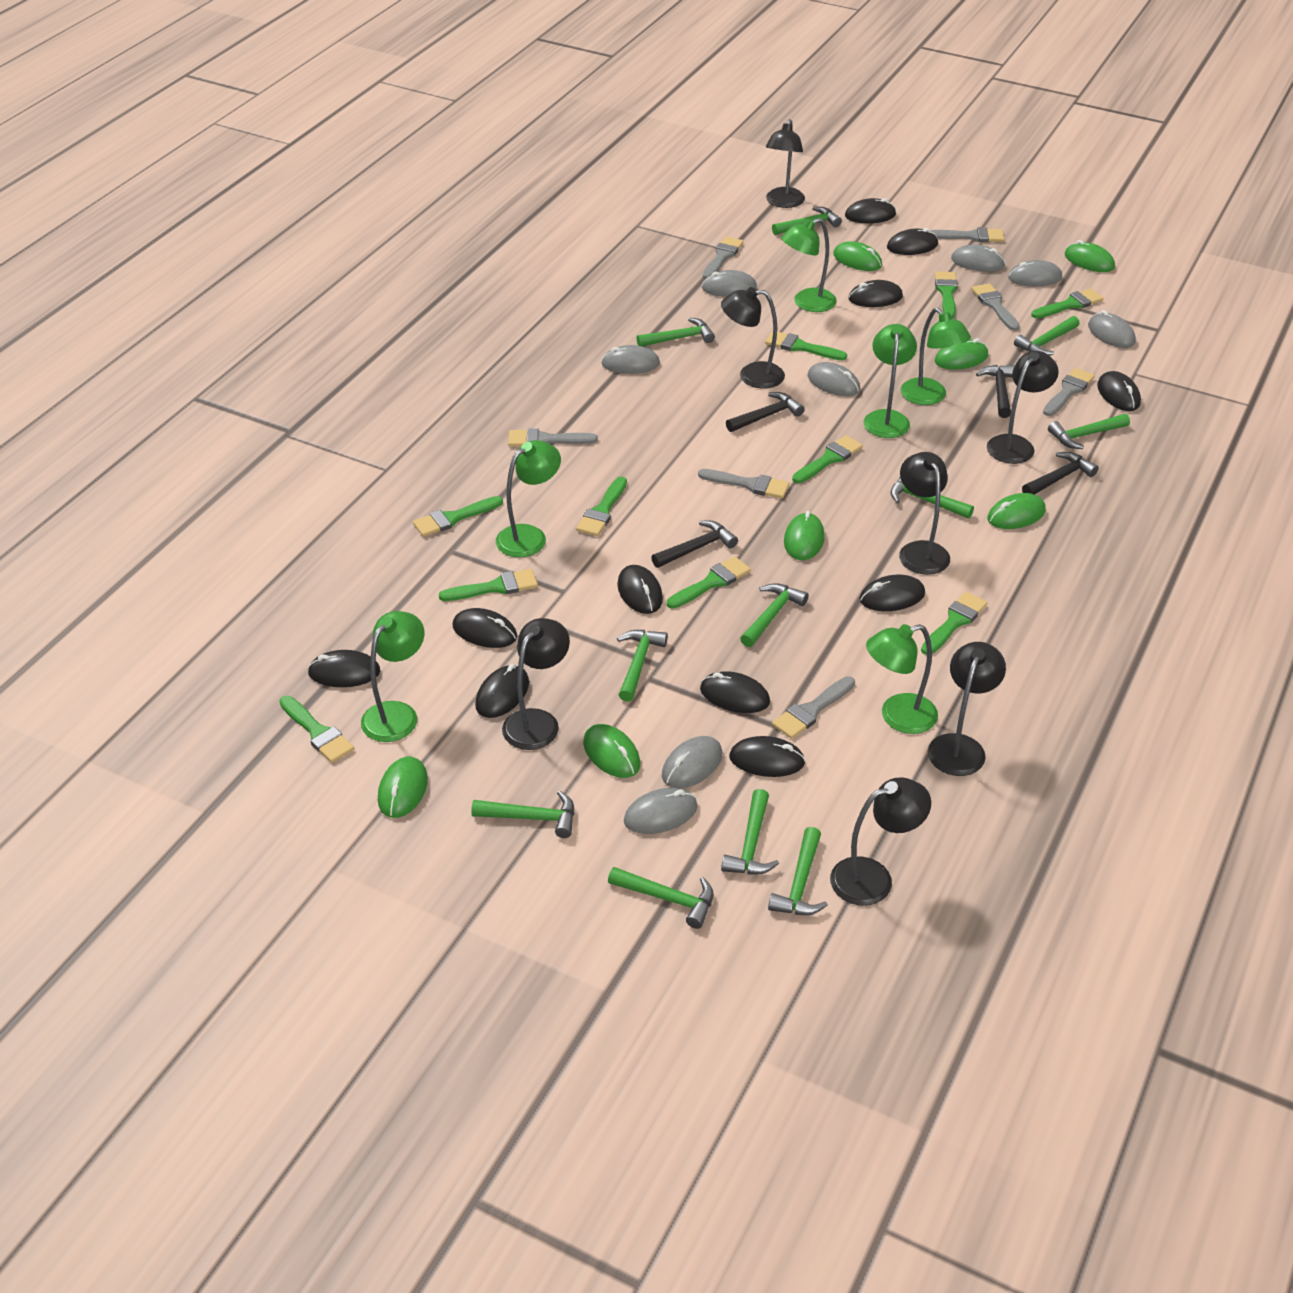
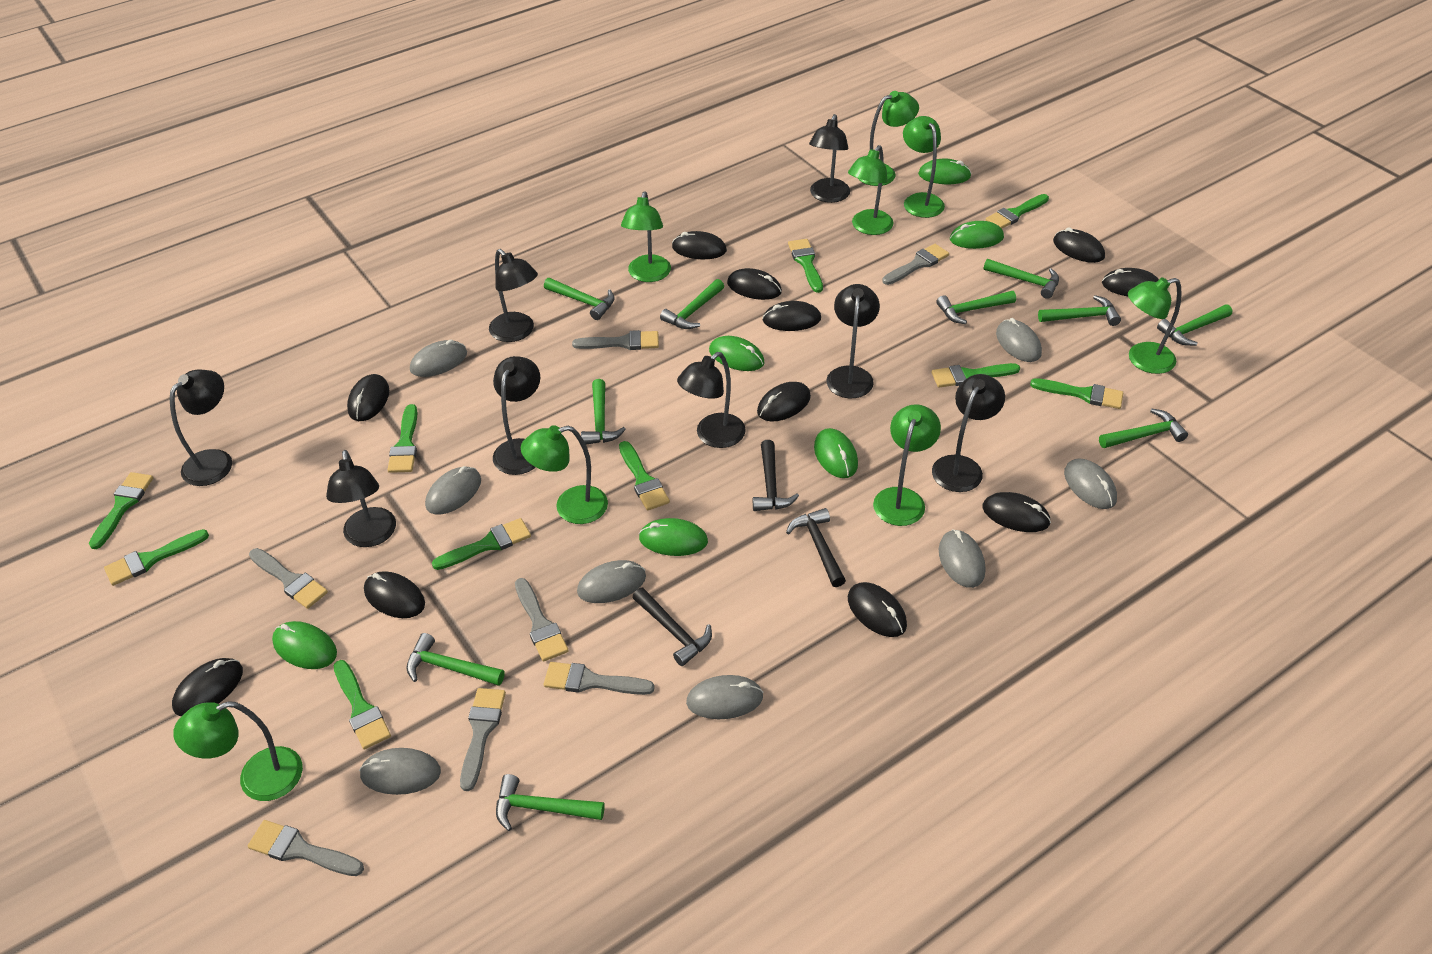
black hammer: 4 -> 3
black lamp: 7 -> 8
green hammer: 11 -> 10
green lamp: 6 -> 8
green mouse: 7 -> 6

